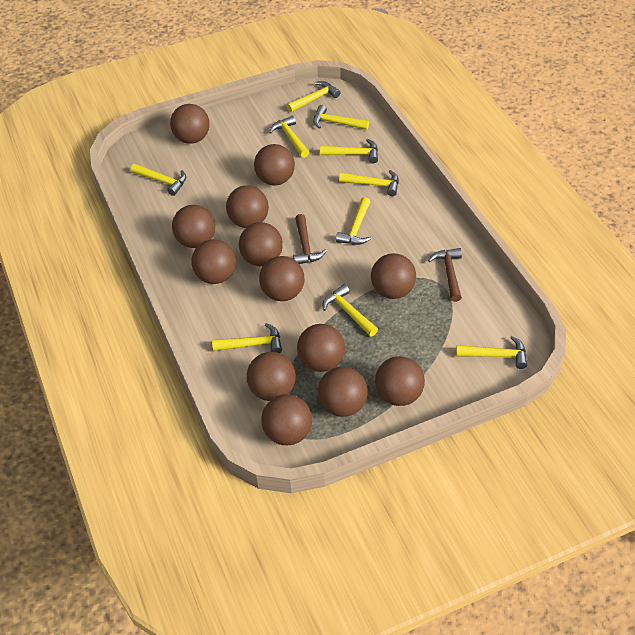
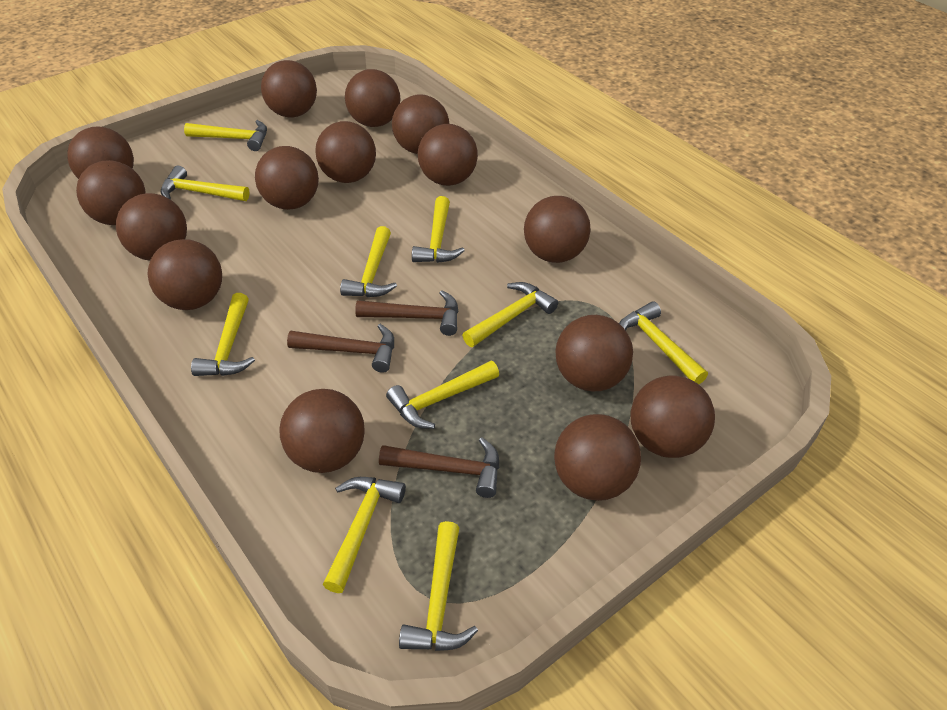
brown ball: 13 -> 15
brown hammer: 2 -> 3

